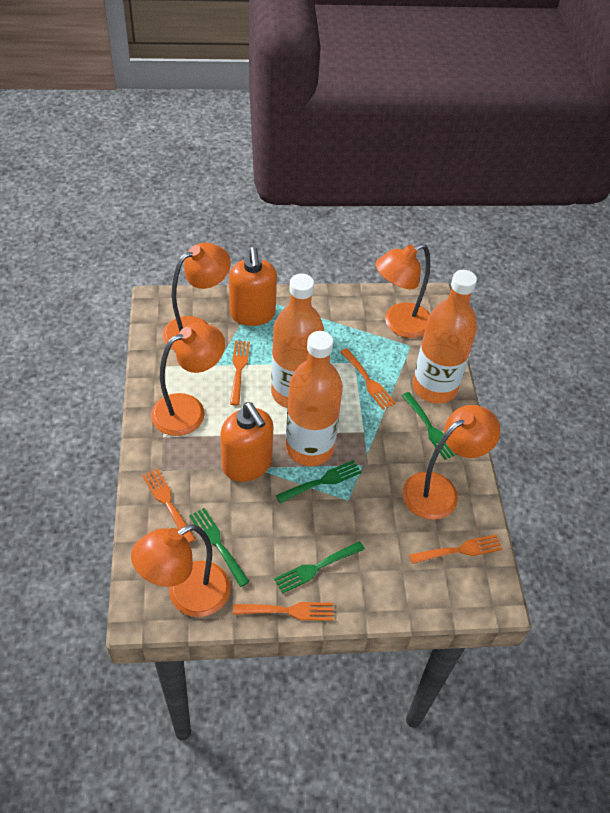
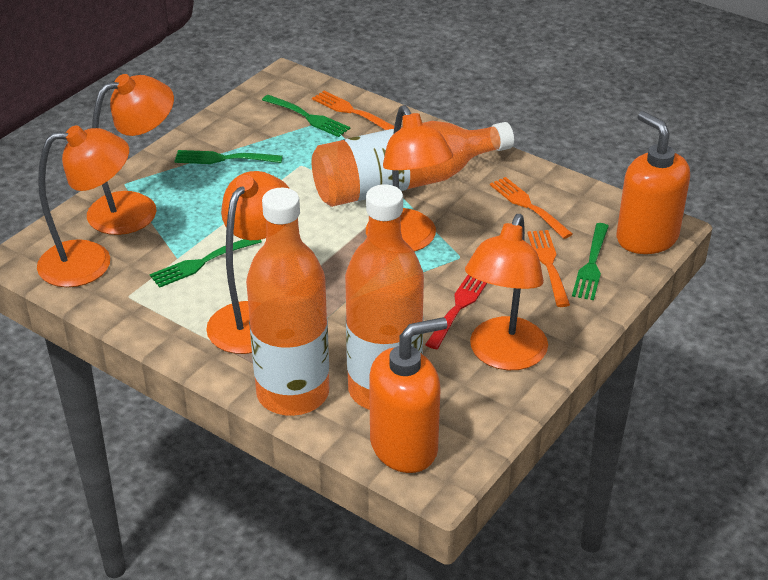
orange fork: 5 -> 3
red fork: 0 -> 1

